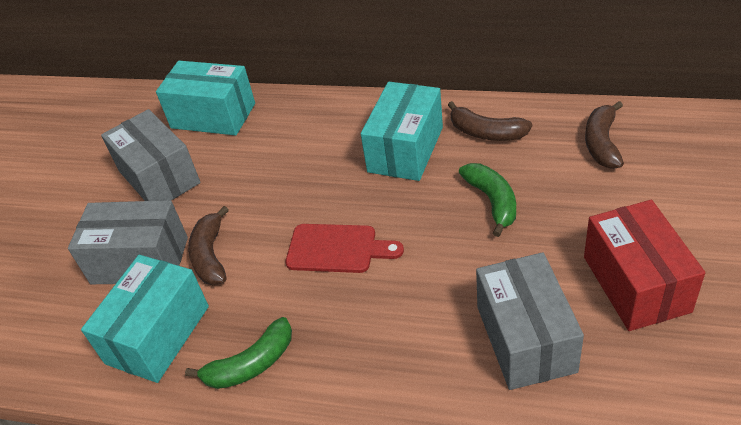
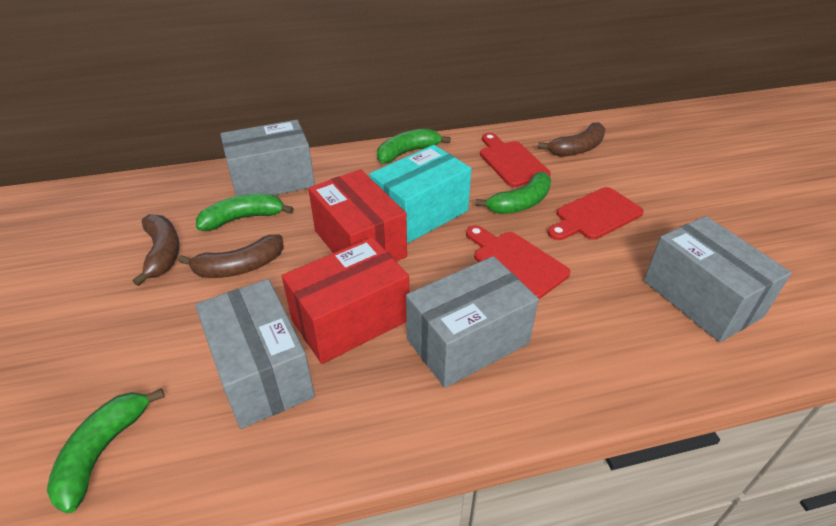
green banana: 2 -> 4
grey box: 3 -> 4
red box: 1 -> 2
red cutting board: 1 -> 3
turquoise box: 3 -> 1

